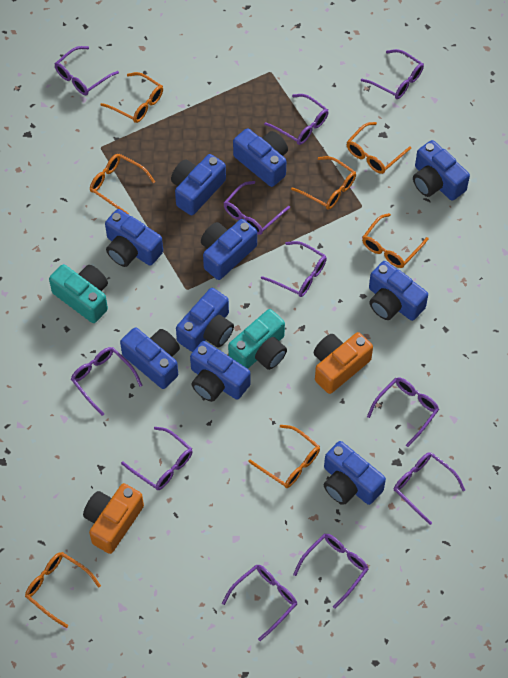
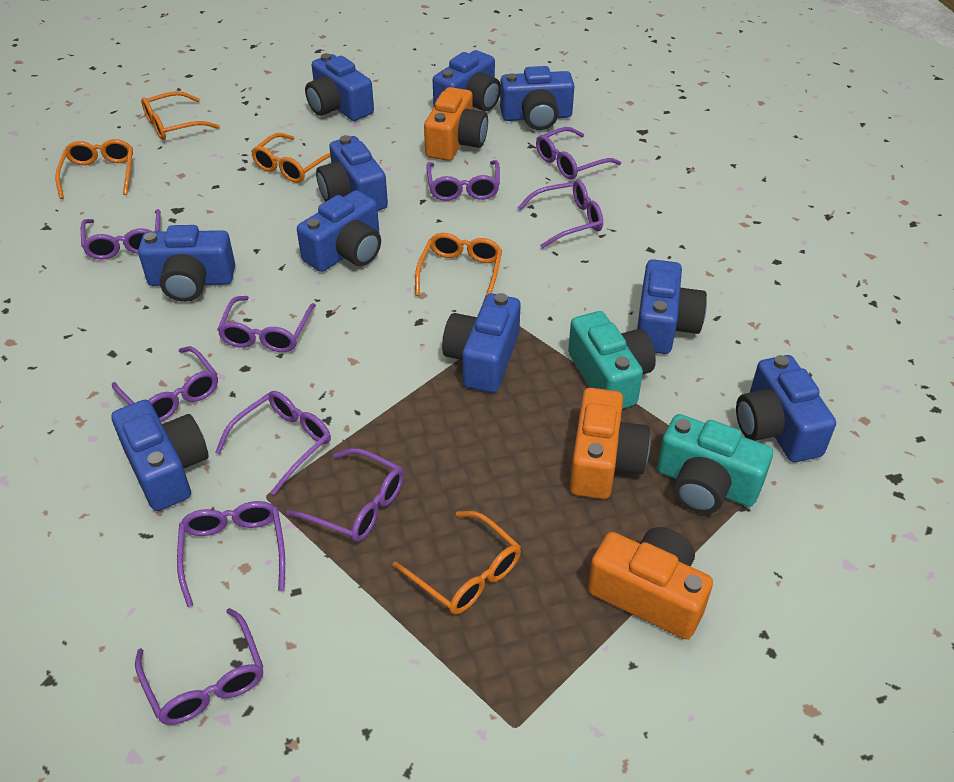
orange camera: 2 -> 3
orange glasses: 7 -> 5
purple glasses: 11 -> 10

